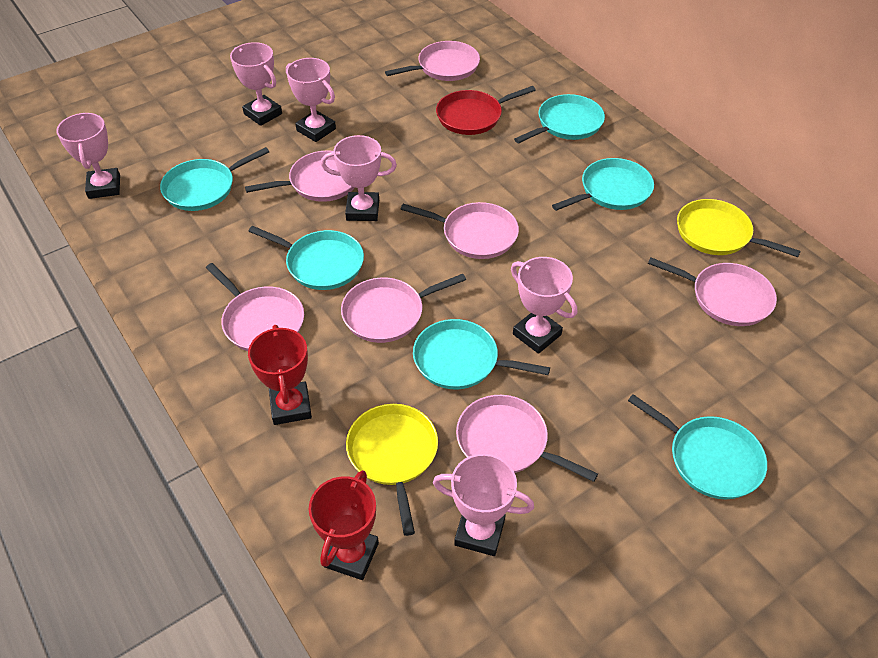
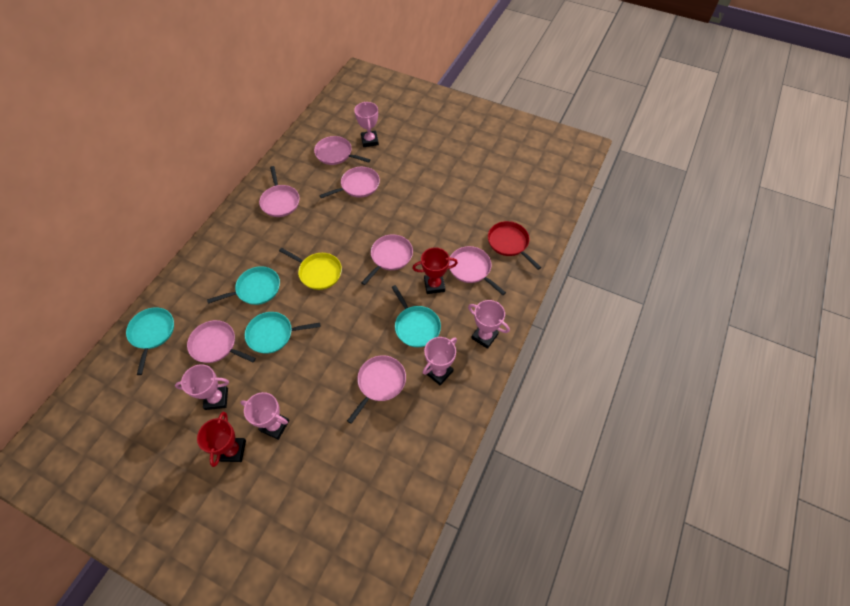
pink trophy: 6 -> 5
turquoise pan: 6 -> 4
yellow pan: 2 -> 1

